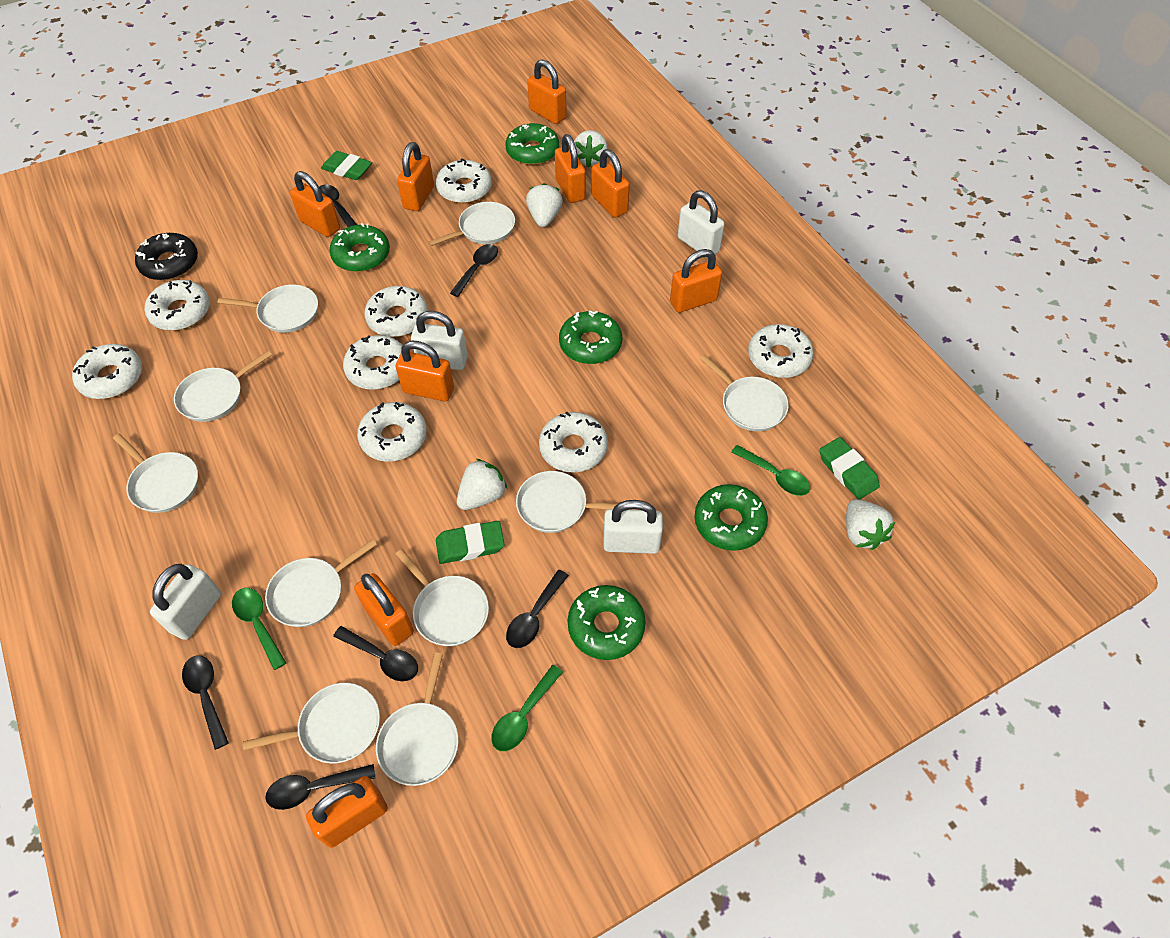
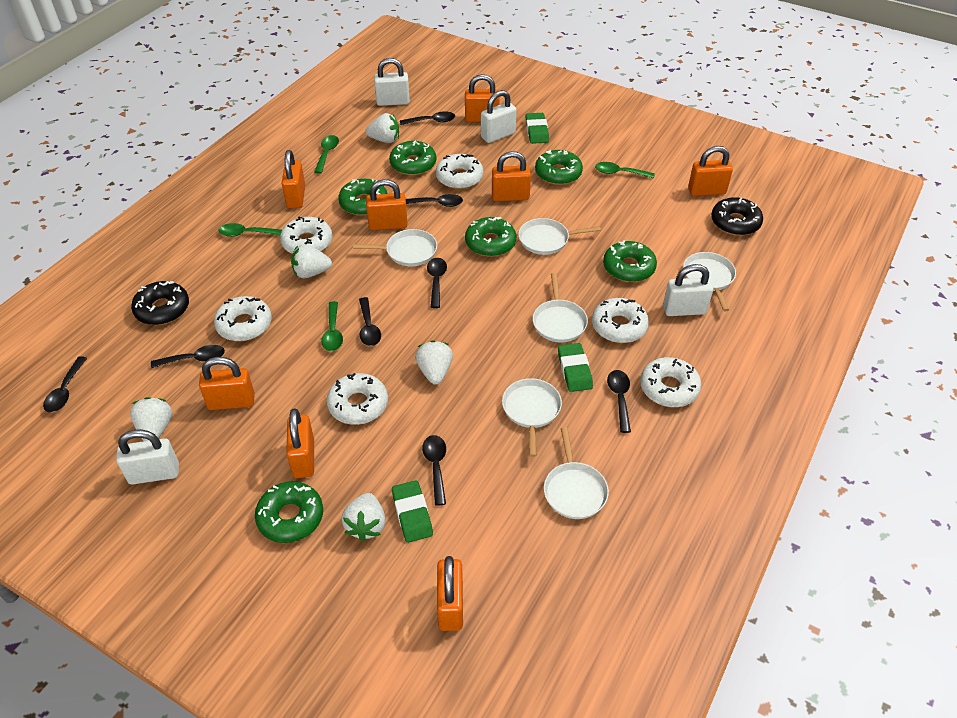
black donut: 1 -> 2
black spoon: 6 -> 8
green donut: 5 -> 6
green spoon: 3 -> 4
orange padlock: 9 -> 8
white donut: 8 -> 6
white pan: 10 -> 6
white strawberry: 4 -> 5

